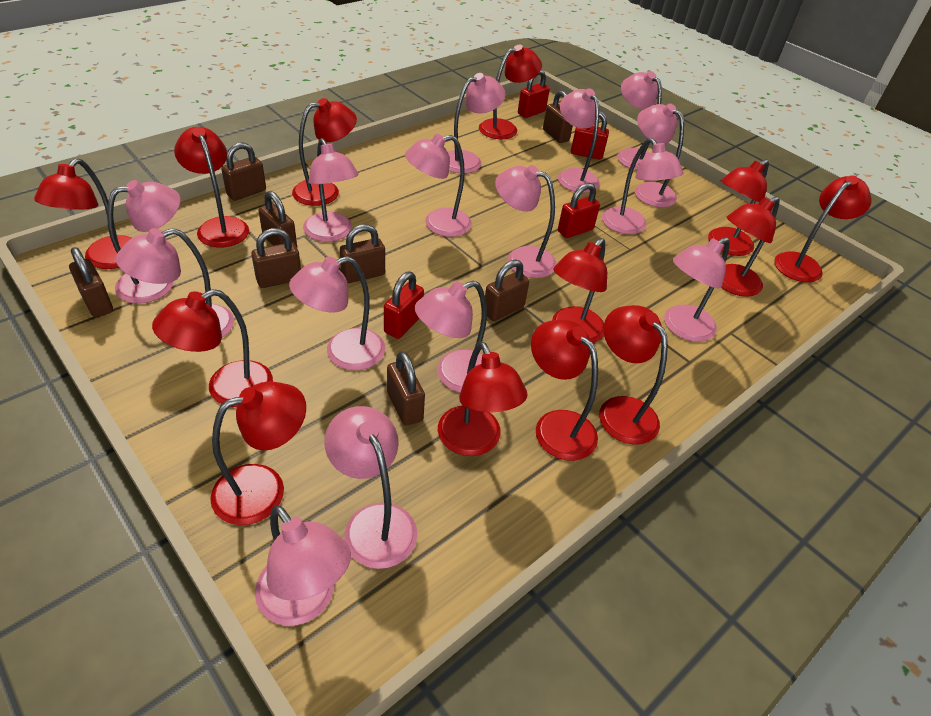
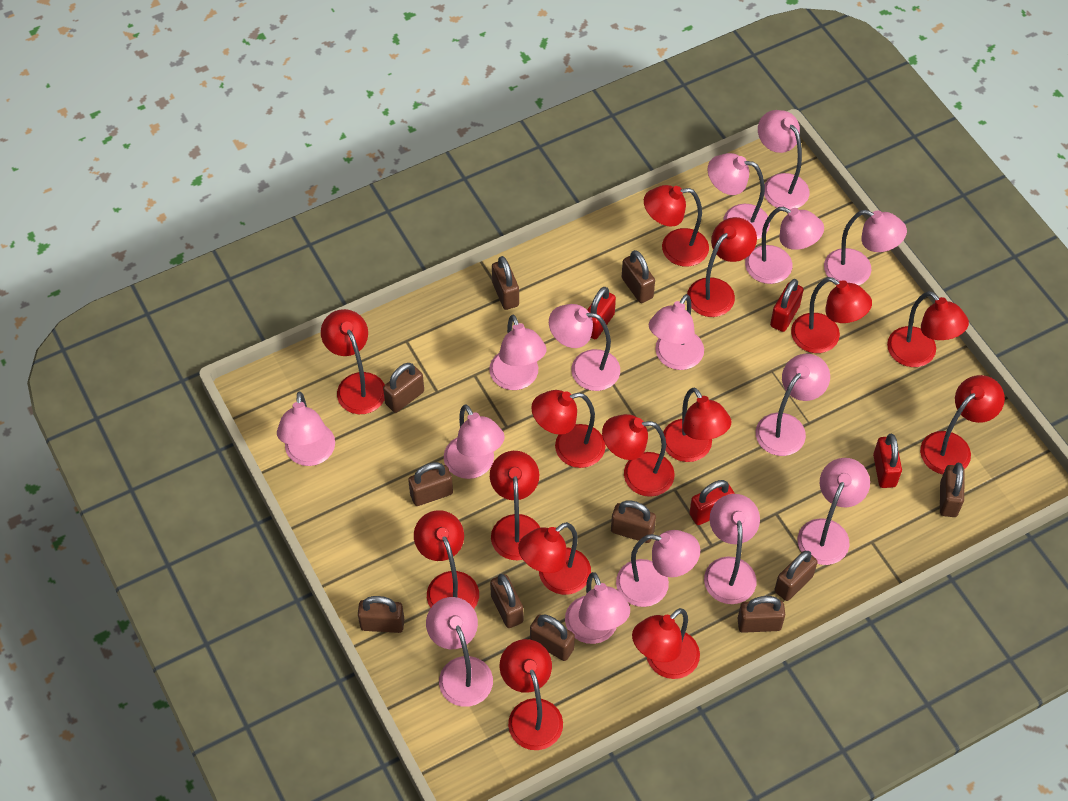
brown padlock: 8 -> 11
red lamp: 13 -> 14

